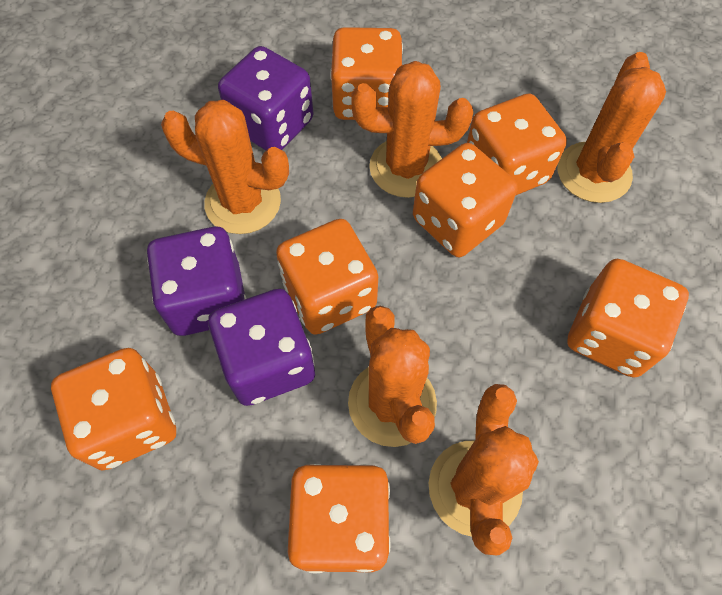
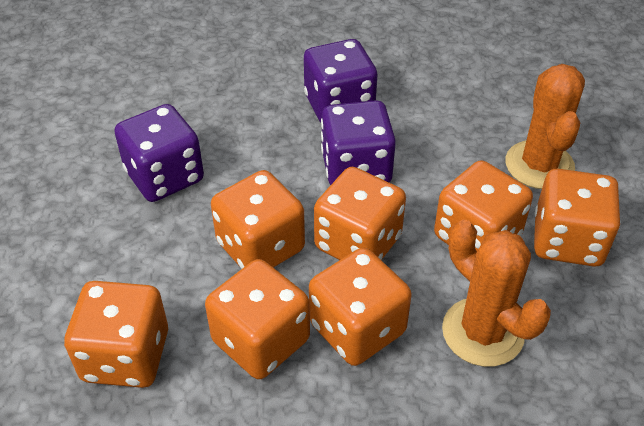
orange cactus: 5 -> 2

